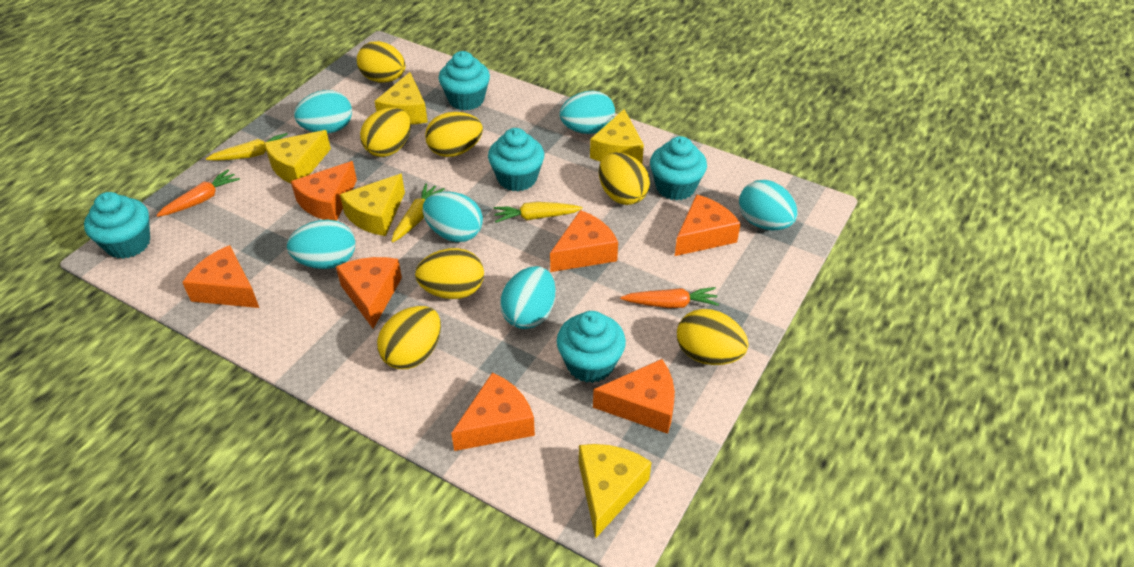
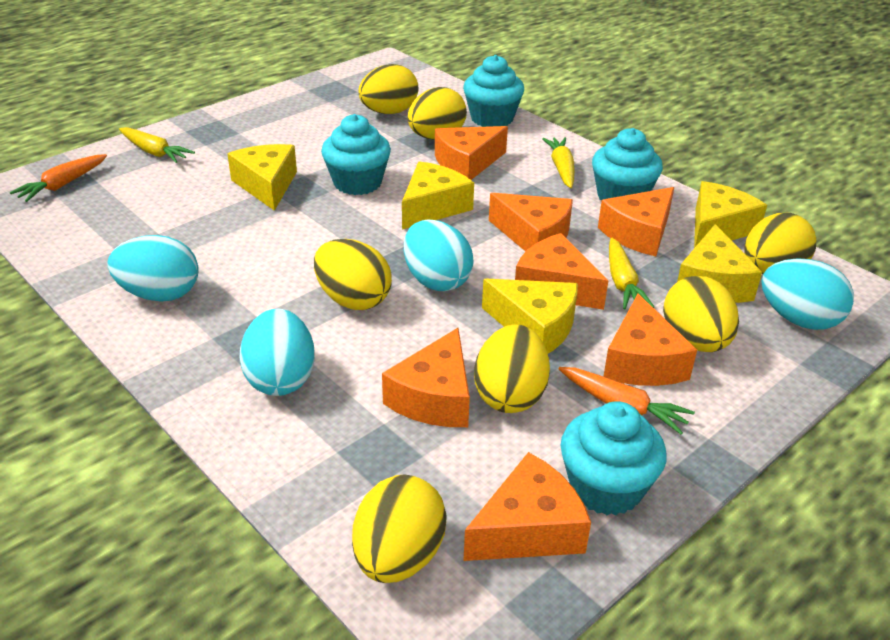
turquoise cupcake: 5 -> 4
turquoise egg: 6 -> 4

